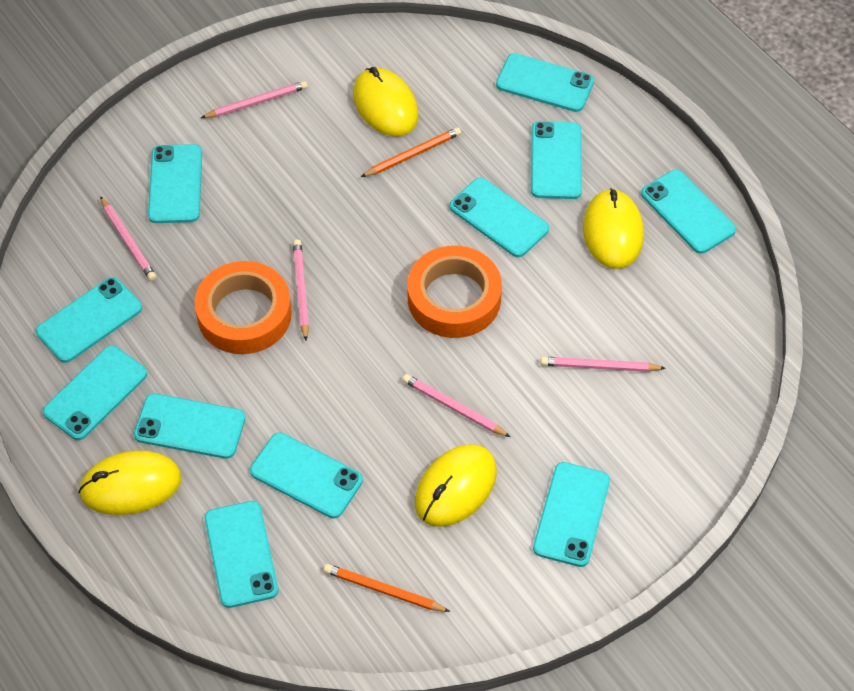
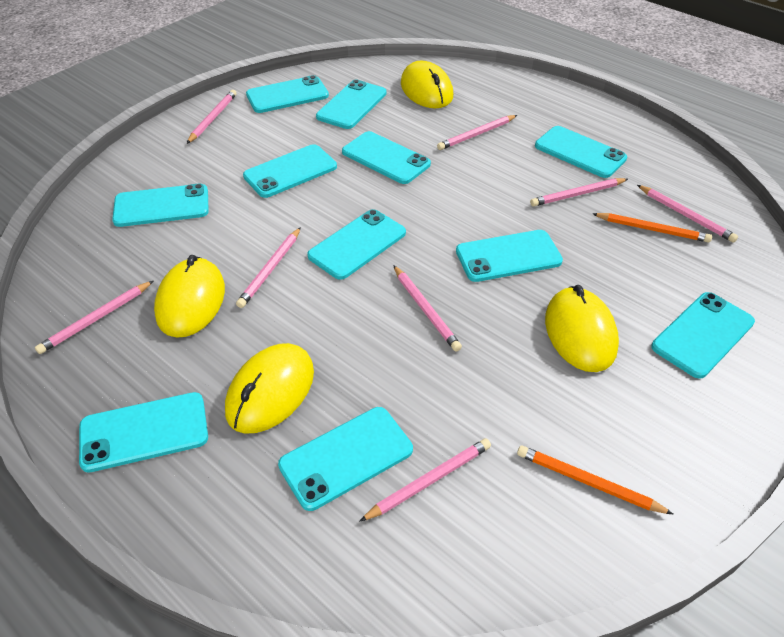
orange tape: 2 -> 0
pink pencil: 5 -> 8

